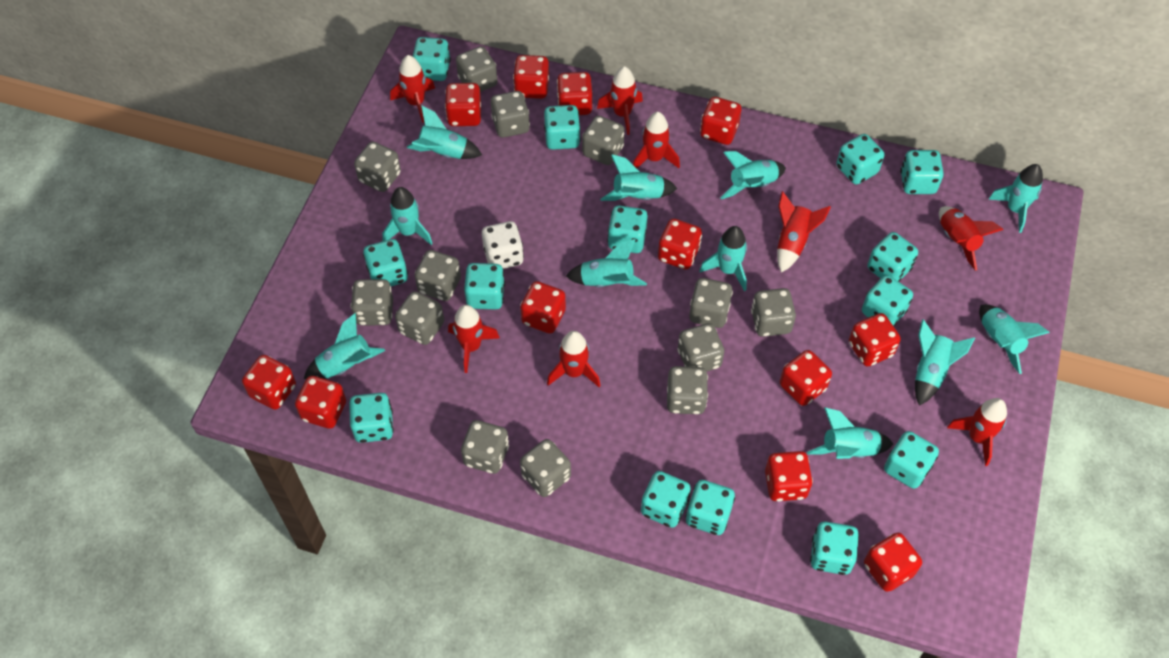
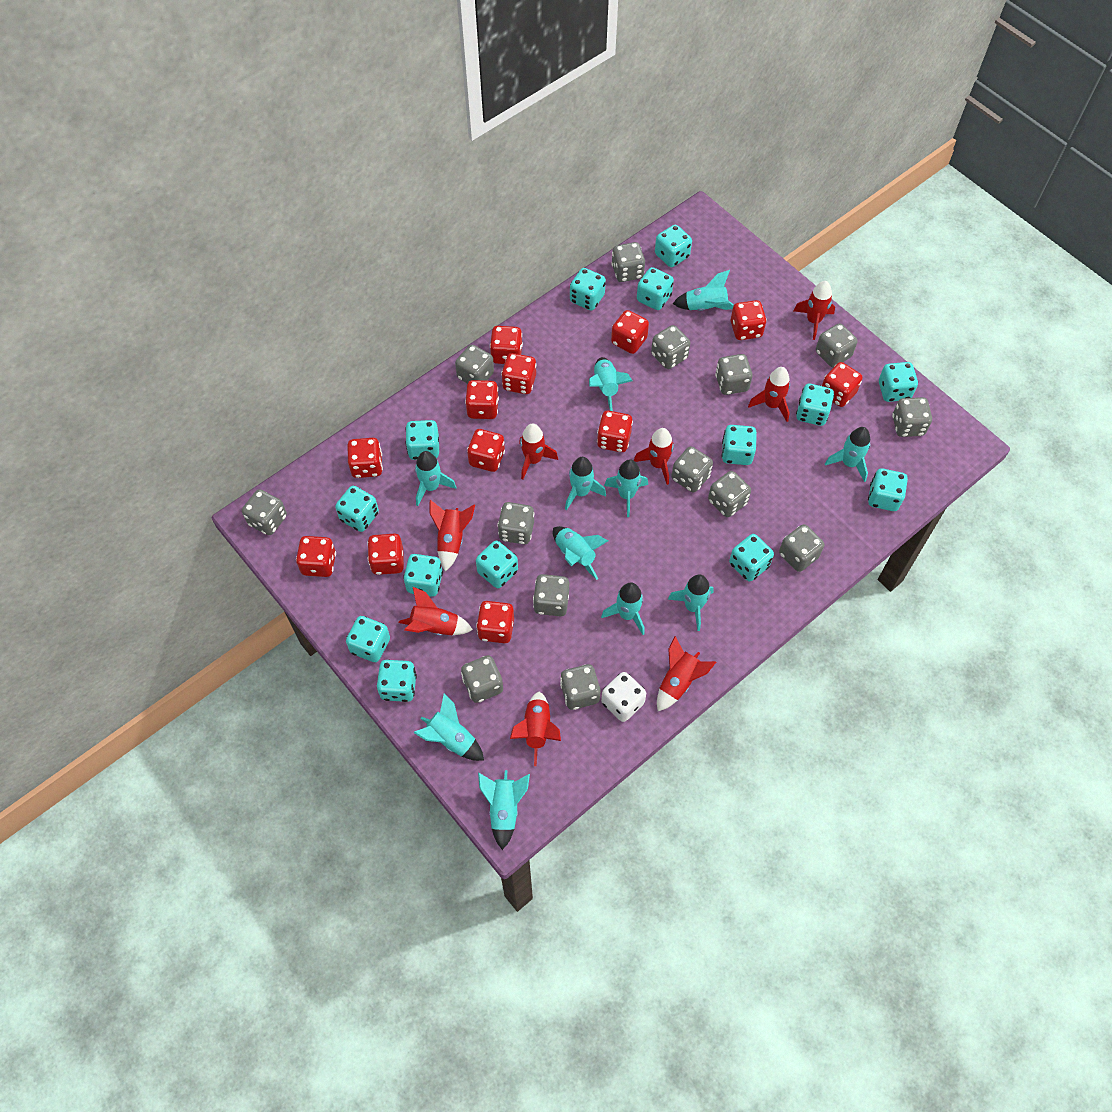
grey dice: 13 -> 14

